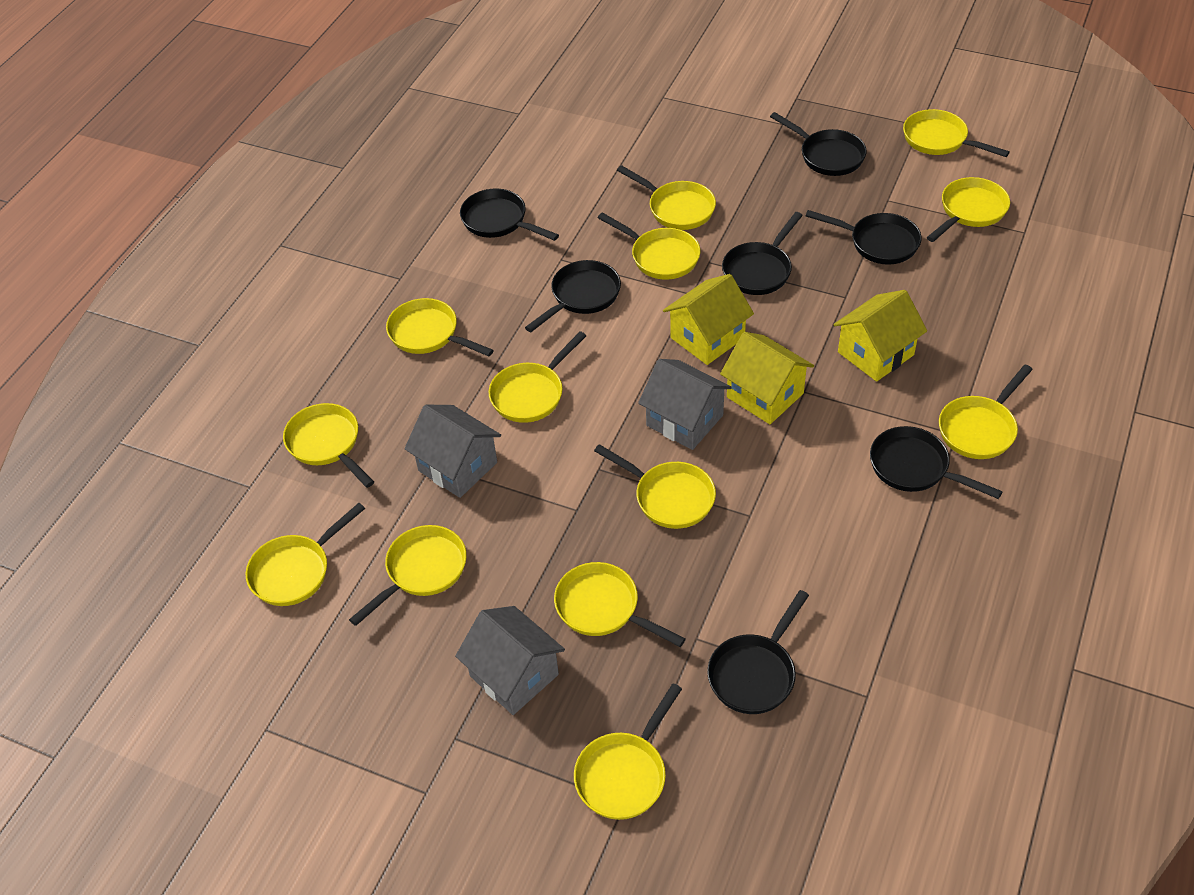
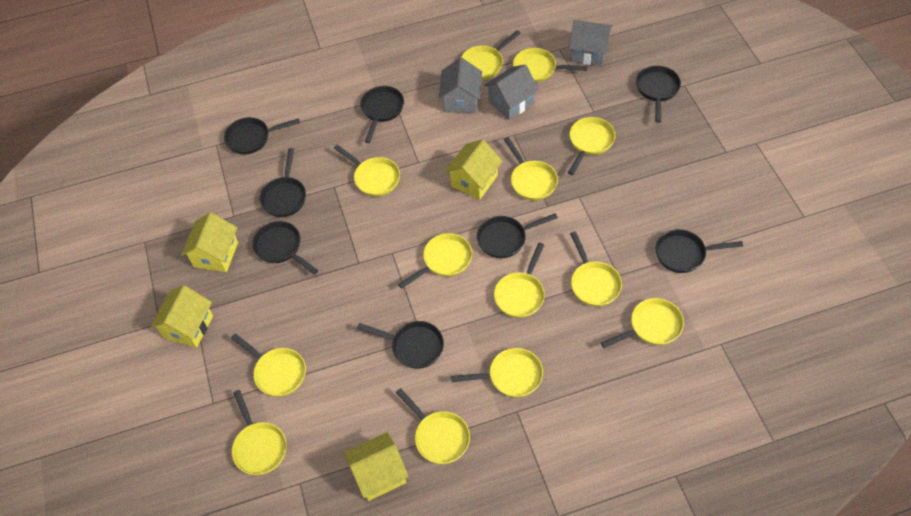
black pan: 7 -> 8
yellow house: 3 -> 4

